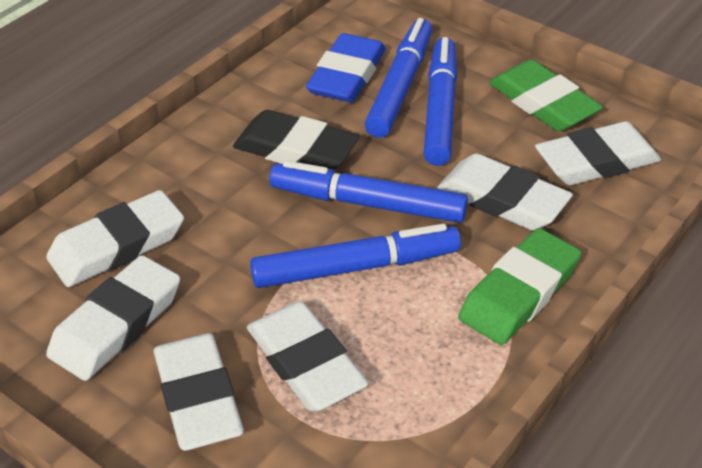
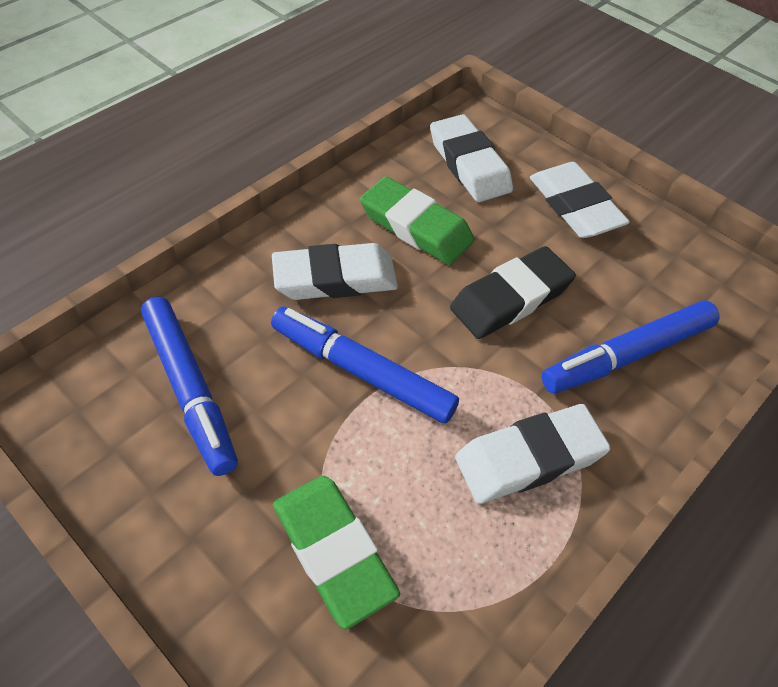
blue eraser: 1 -> 0
blue marker: 4 -> 3
white eraser: 6 -> 4

